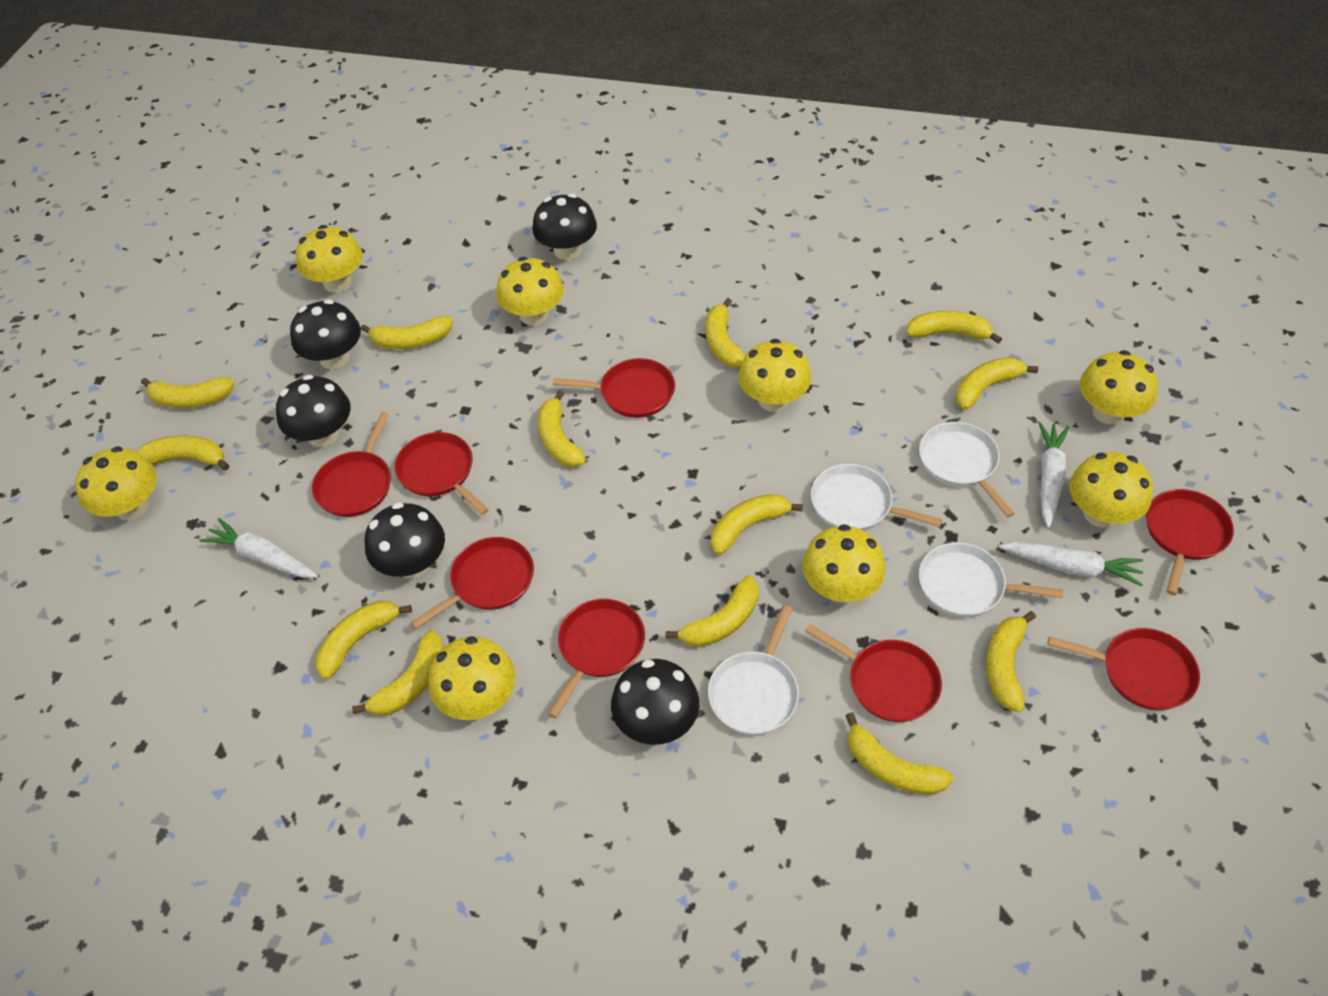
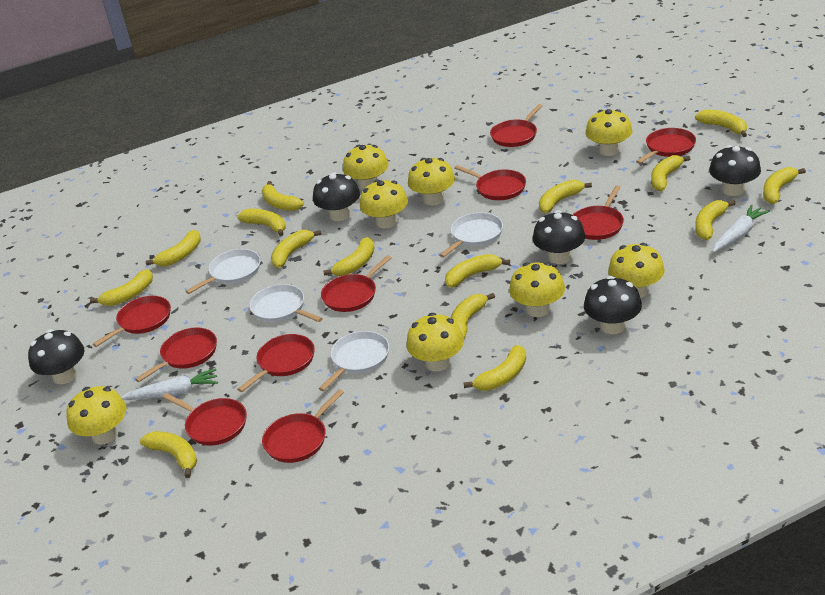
red pan: 8 -> 10
white carrot: 3 -> 2
yellow banana: 13 -> 15

